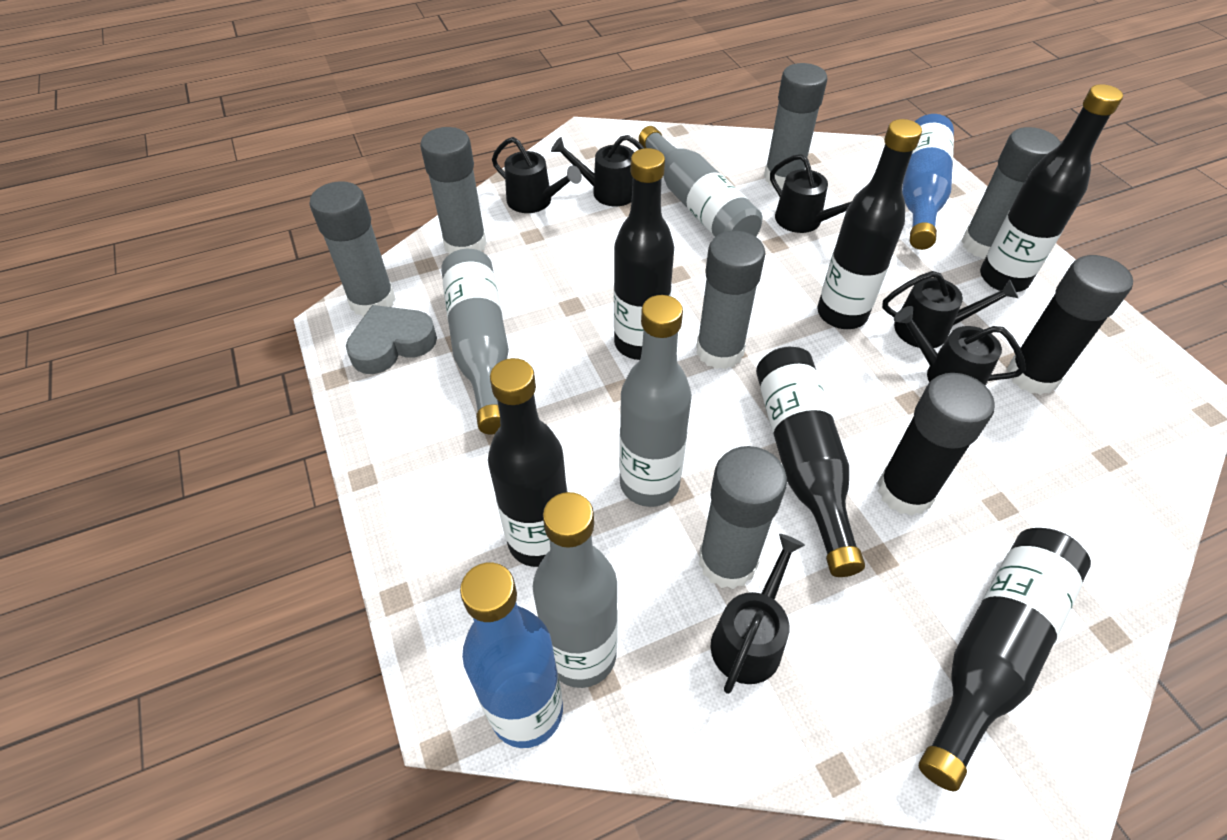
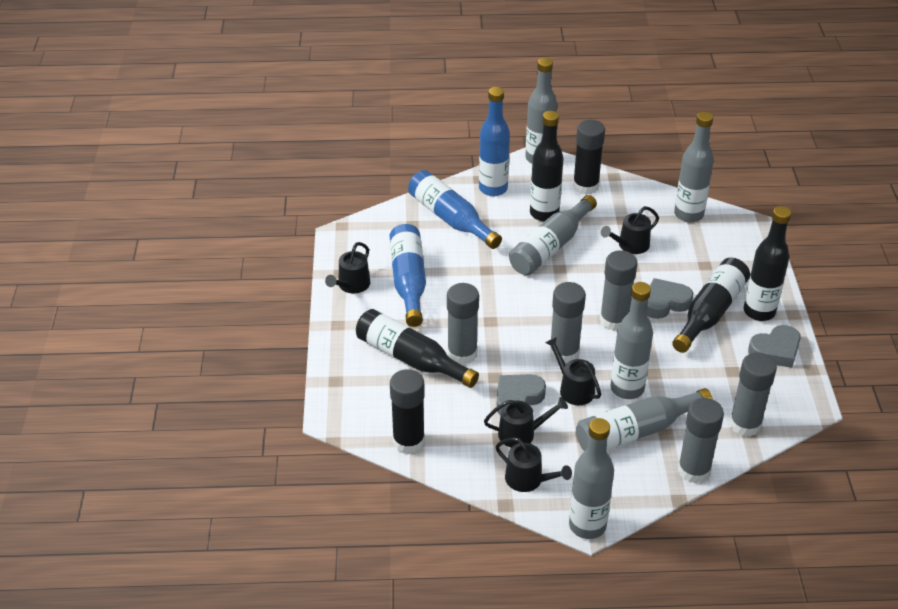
black bottle: 6 -> 4
black watering can: 6 -> 5
blue bottle: 2 -> 3
grey bottle: 4 -> 6
grey glue stick: 6 -> 5
grey heart: 1 -> 3

